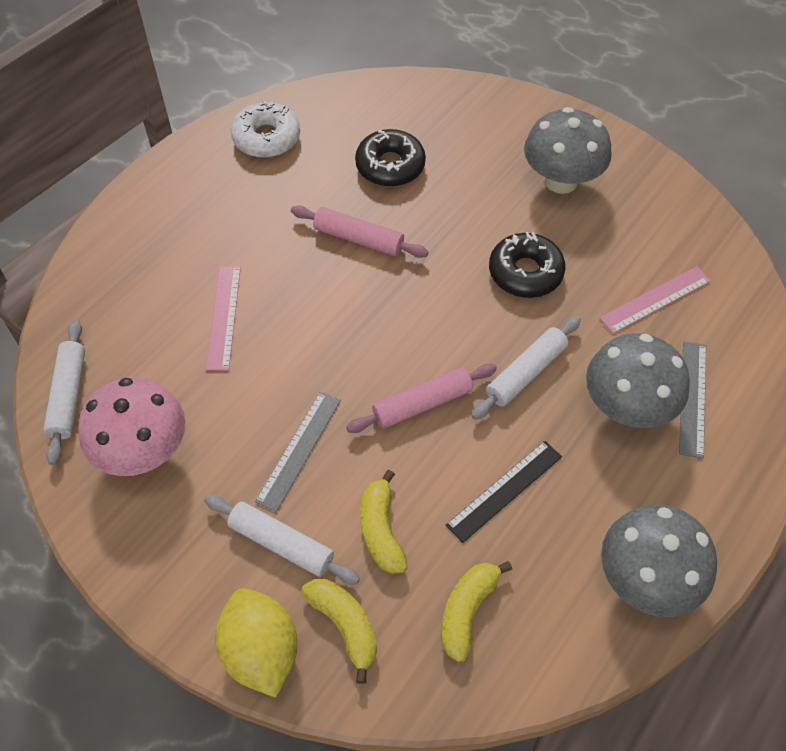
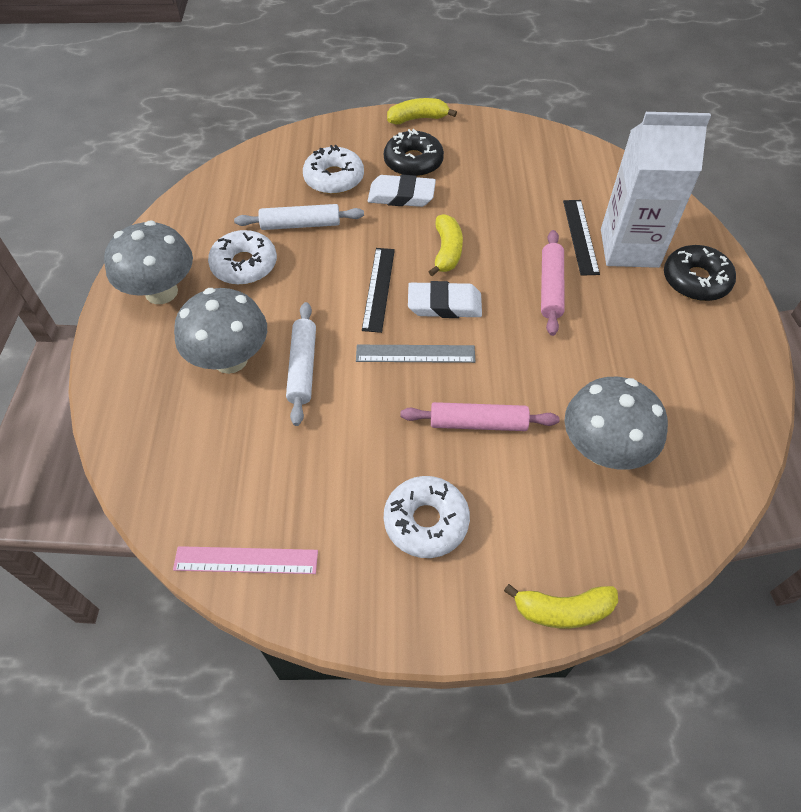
black ruler: 1 -> 2
grey ruler: 2 -> 1
pink mushroom: 1 -> 0
pink ruler: 2 -> 1
white carton: 0 -> 1
white donut: 1 -> 3
white eraser: 0 -> 2
white rolling pin: 3 -> 2
yellow lemon: 1 -> 0

